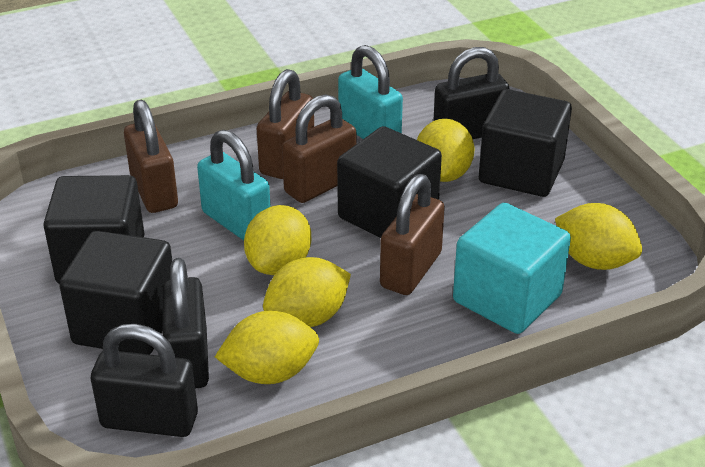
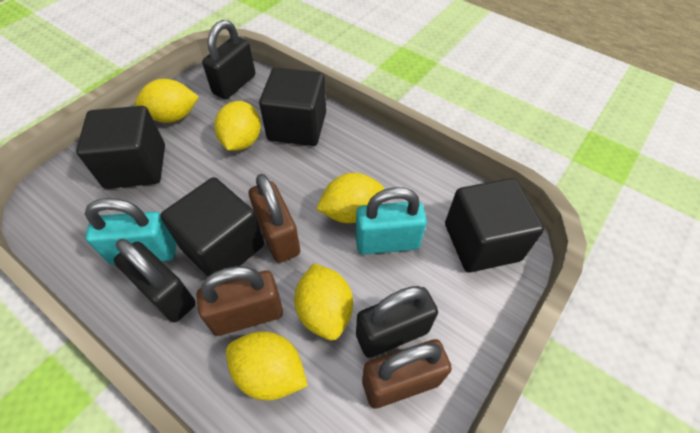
brown padlock: 4 -> 3
turquoise cube: 1 -> 0

